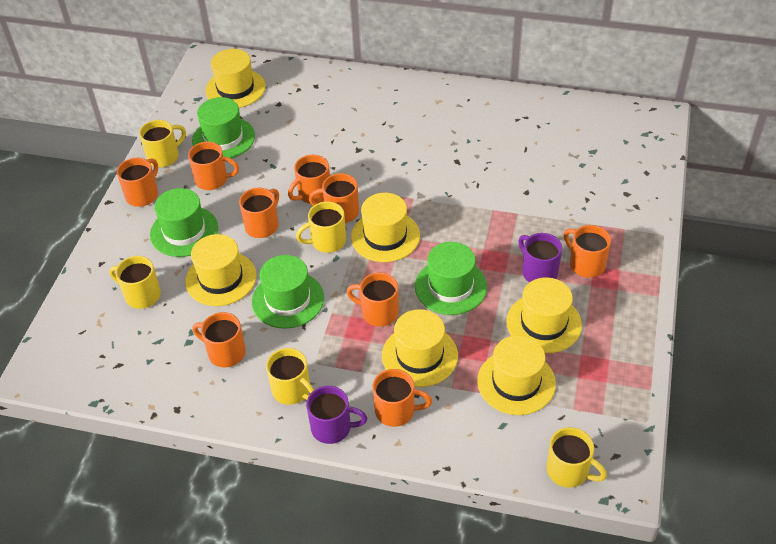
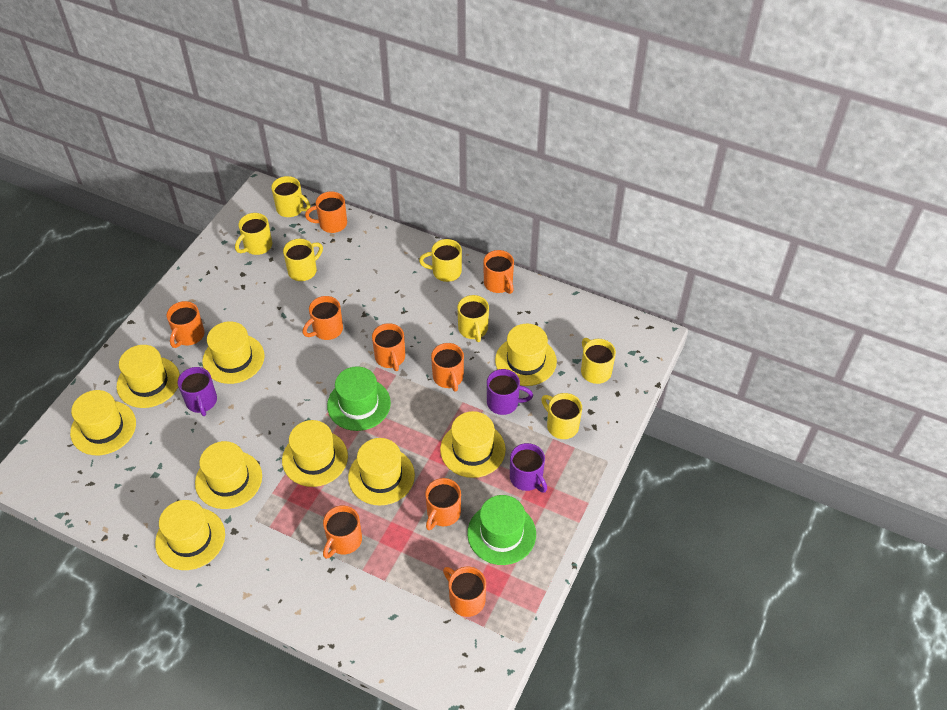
green hat: 4 -> 2
purple mug: 2 -> 3
yellow hat: 6 -> 9
yellow mug: 5 -> 7

